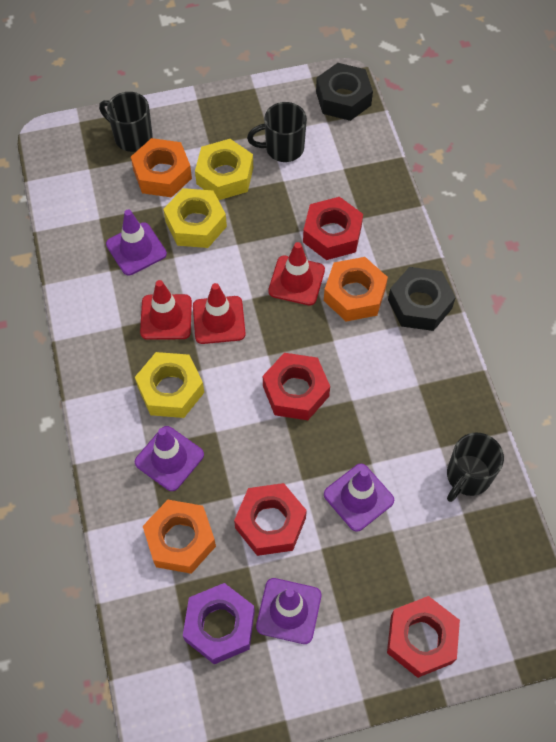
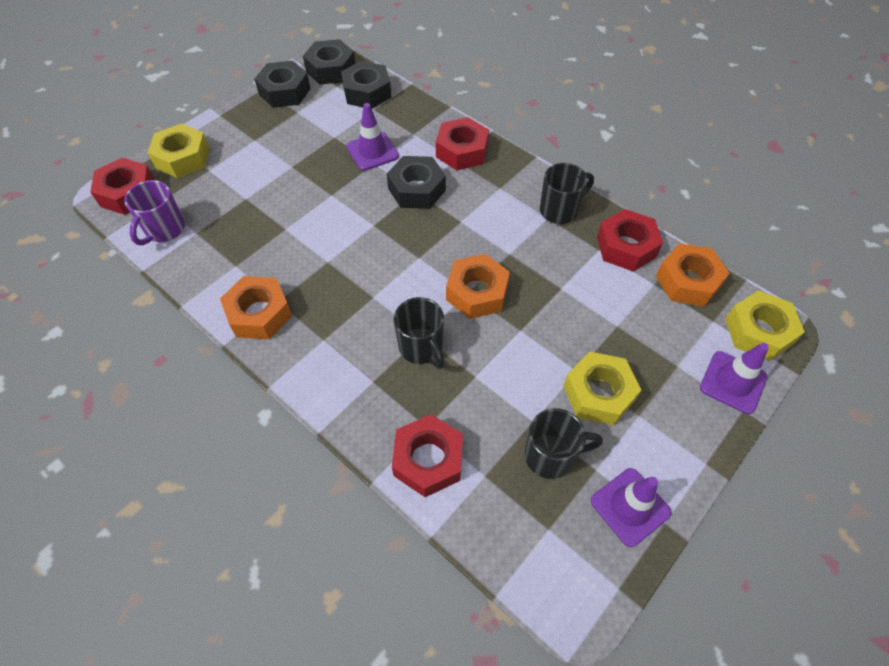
black nut: 2 -> 4
purple mug: 0 -> 1
purple nut: 1 -> 0
purple traffic cone: 4 -> 3
red traffic cone: 3 -> 0

